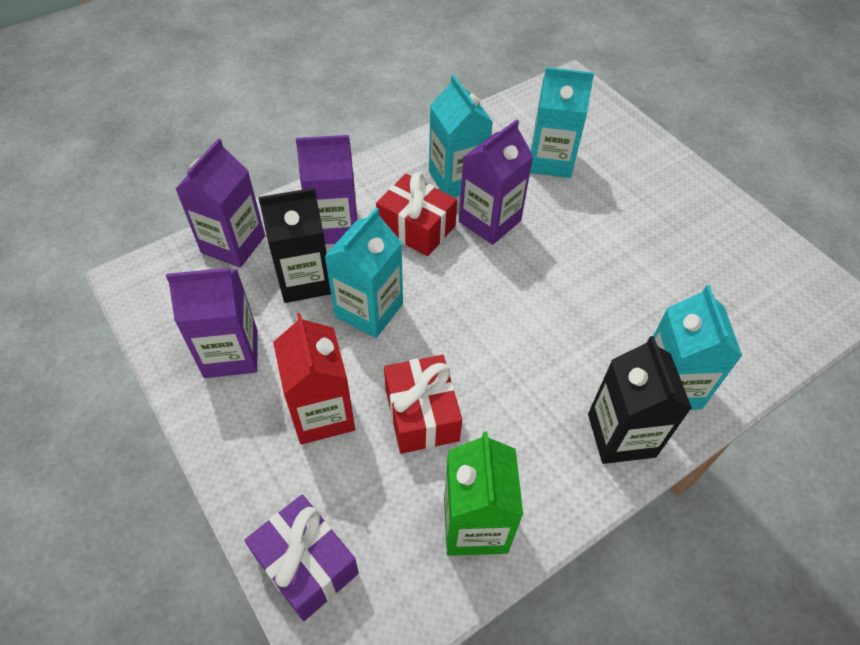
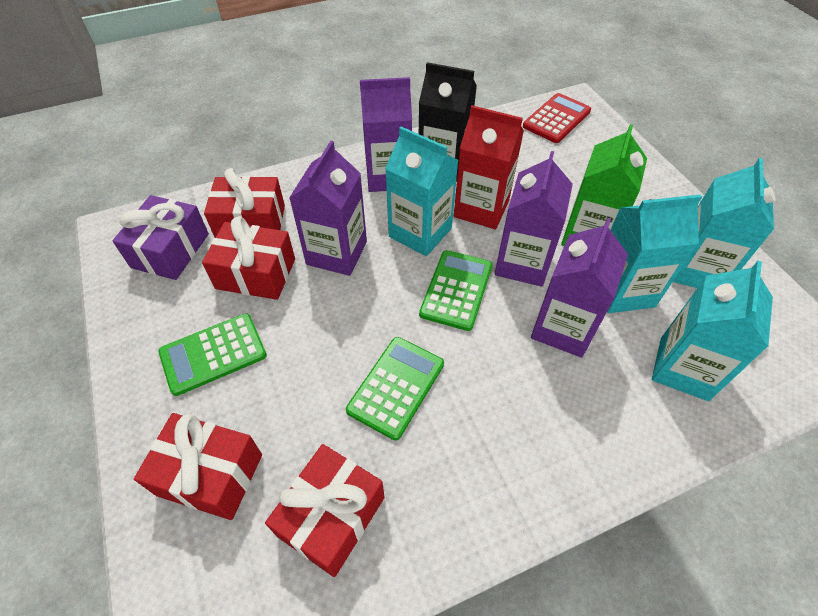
black carton: 2 -> 1
green calculator: 0 -> 3
red calculator: 0 -> 1
red gift: 2 -> 4

